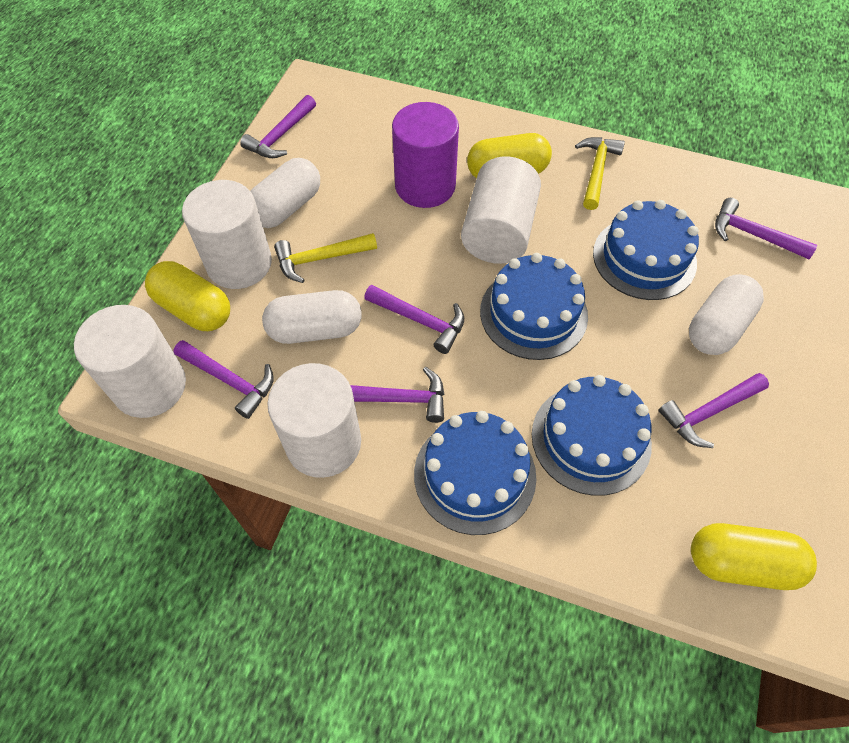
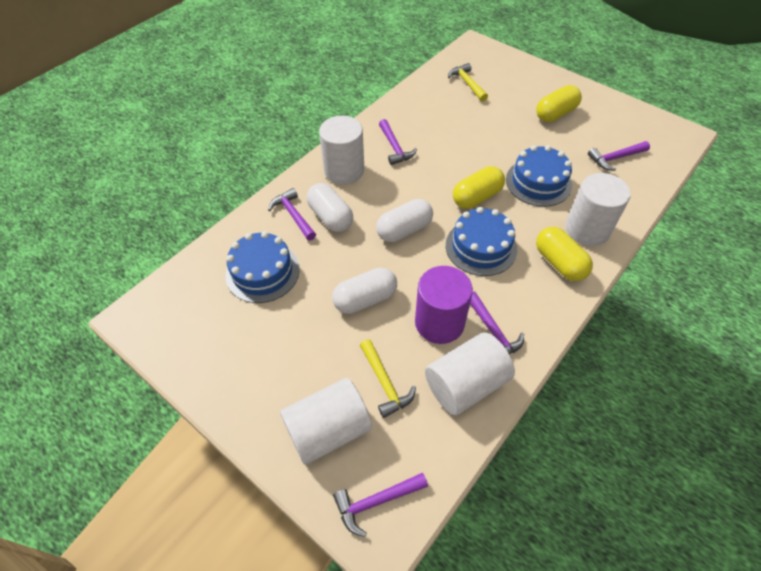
blue cake: 4 -> 3
purple hammer: 6 -> 5

